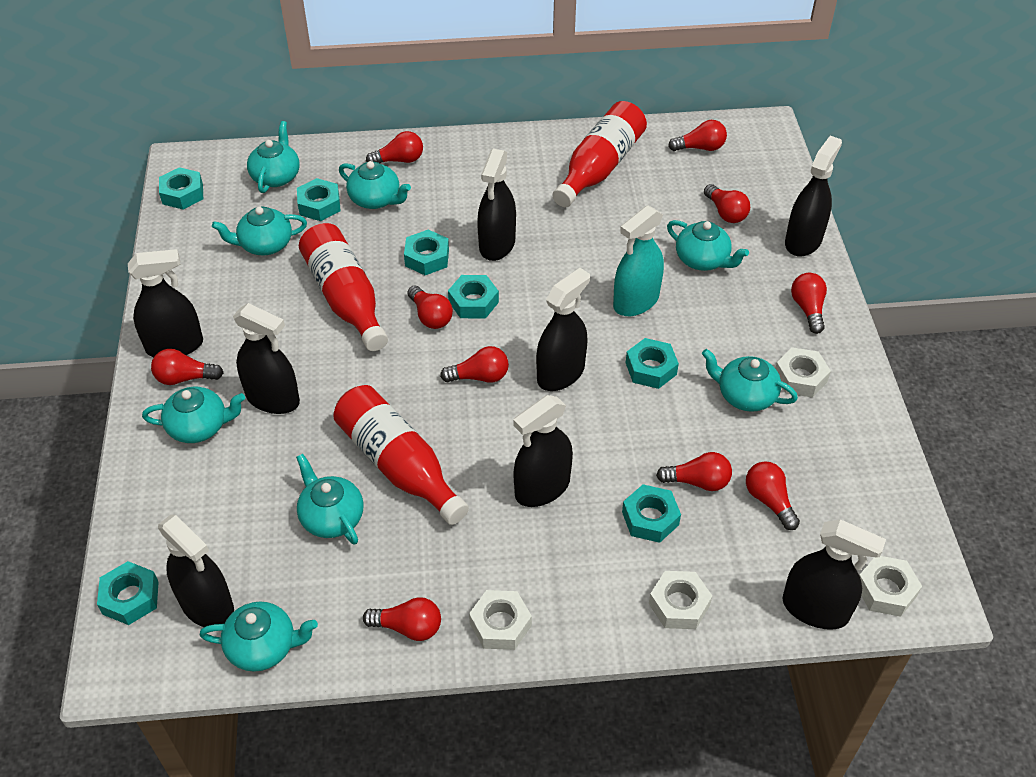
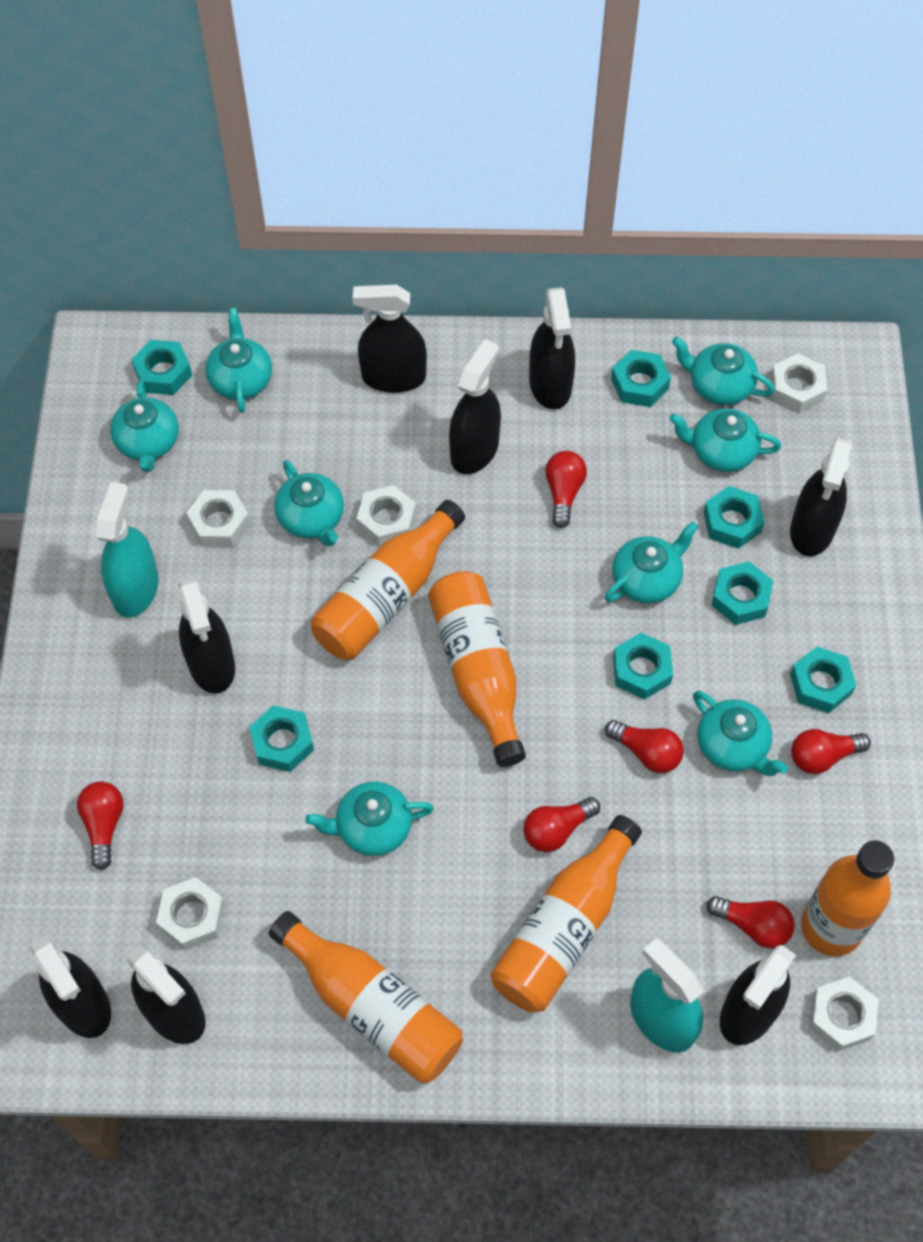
orange bottle: 0 -> 5
red bottle: 3 -> 0
red light bulb: 10 -> 6
turquoise spray bottle: 1 -> 2
white nut: 4 -> 5

